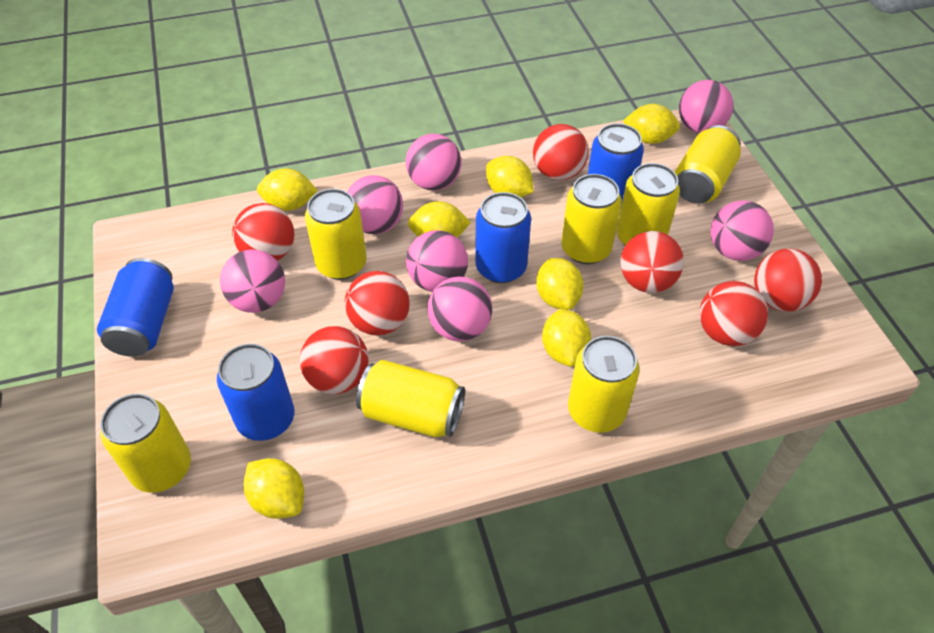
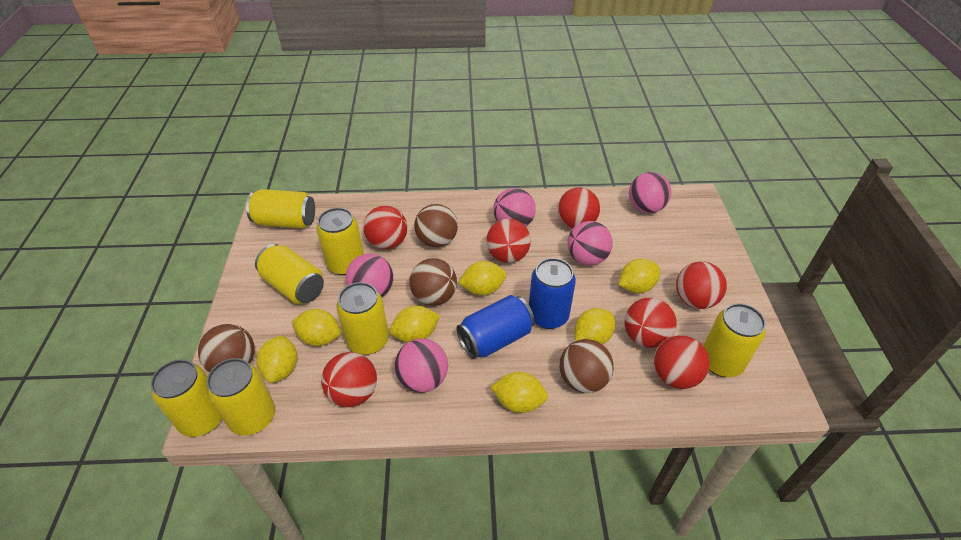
blue can: 4 -> 2
brown ball: 0 -> 4
pink ball: 7 -> 5

